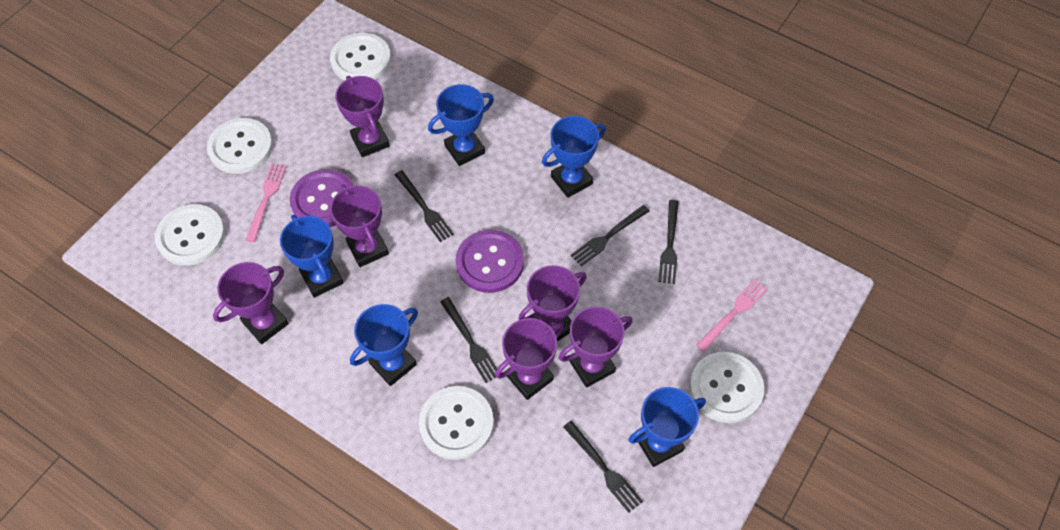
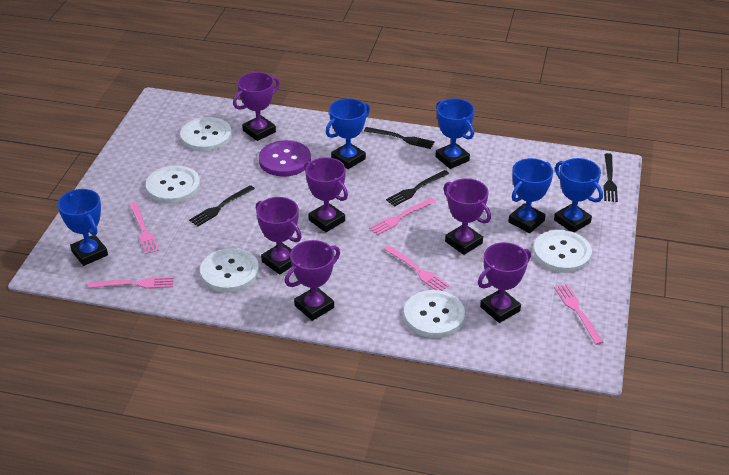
black fork: 5 -> 4
pink fork: 2 -> 5
purple button: 2 -> 1

